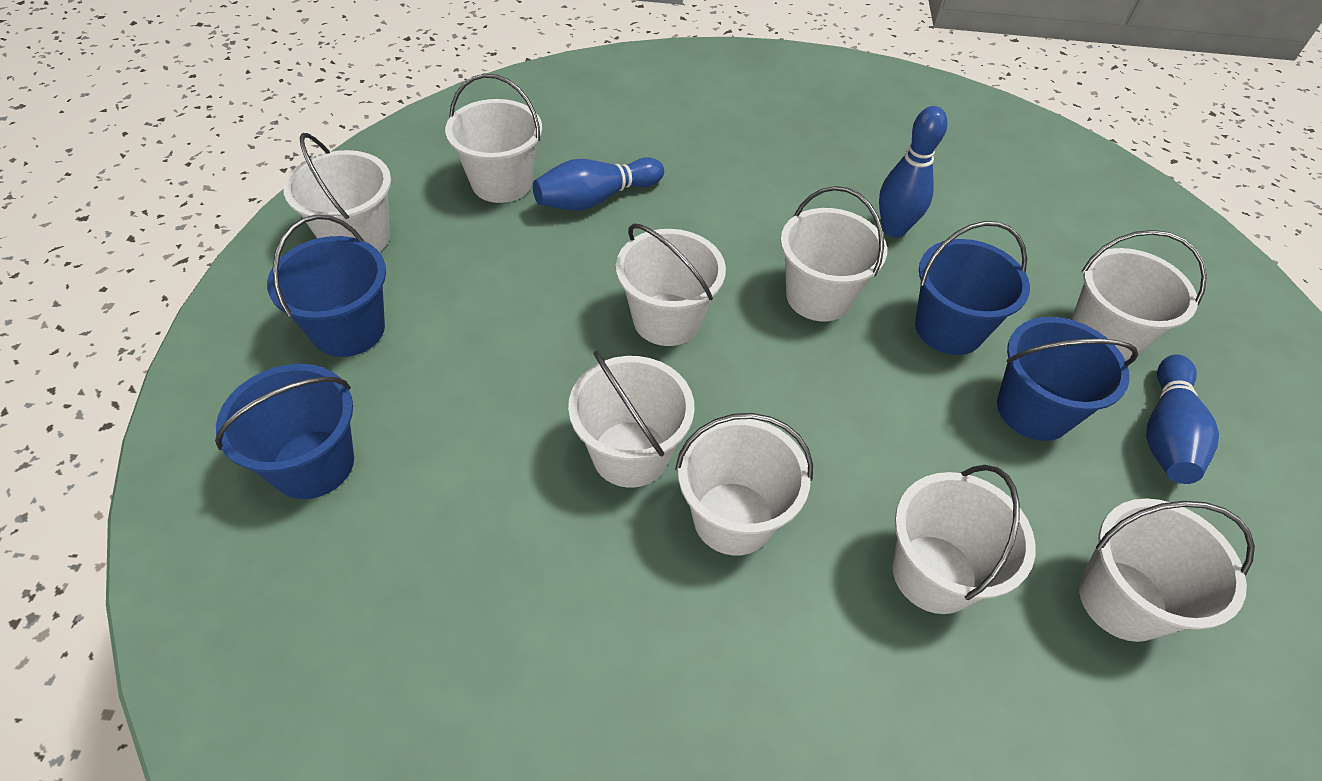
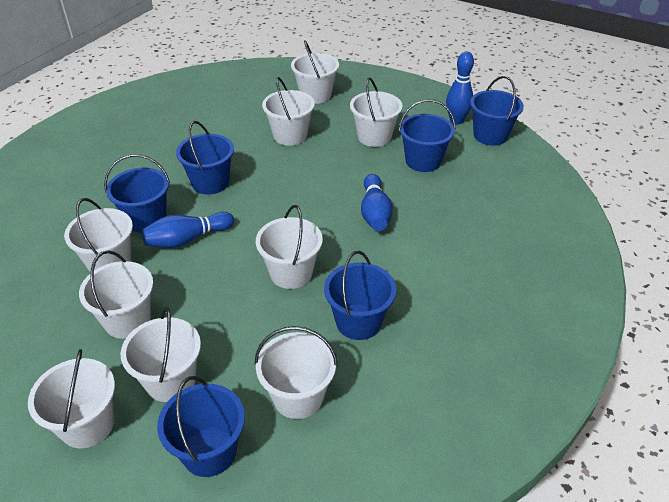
blue bucket: 4 -> 6

